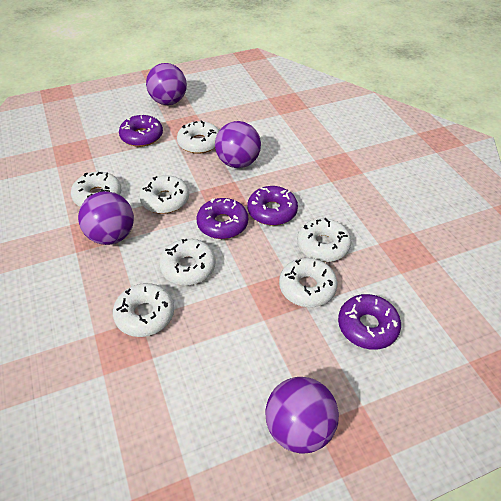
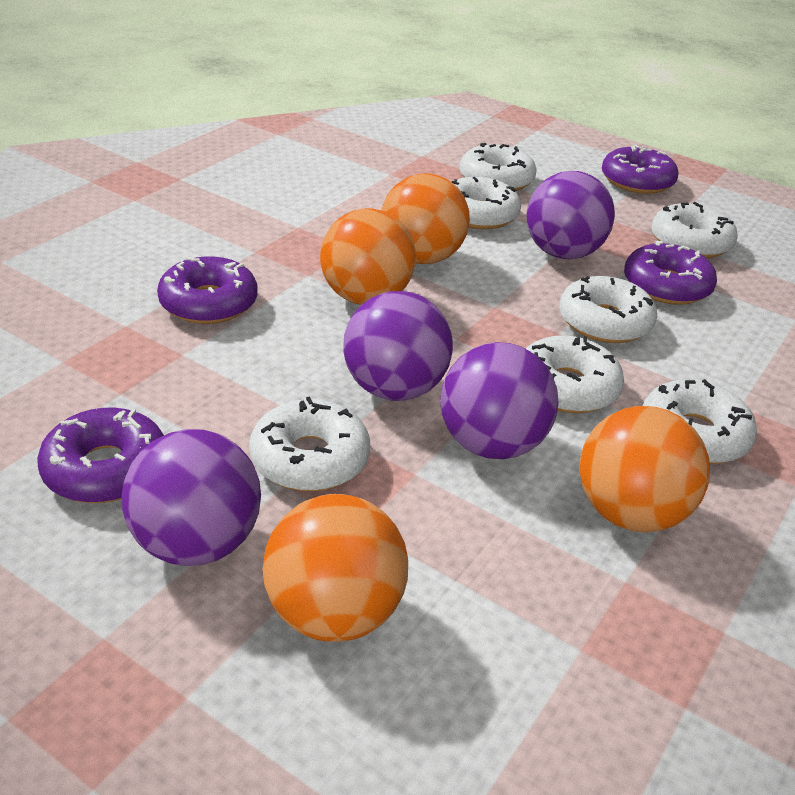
orange ball: 0 -> 4

